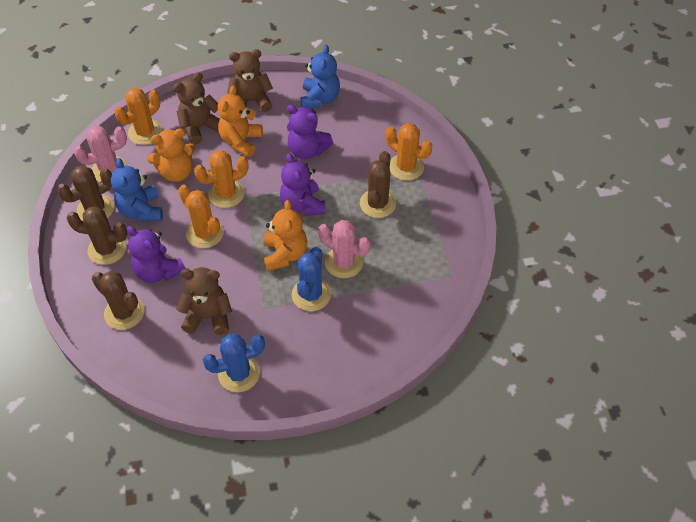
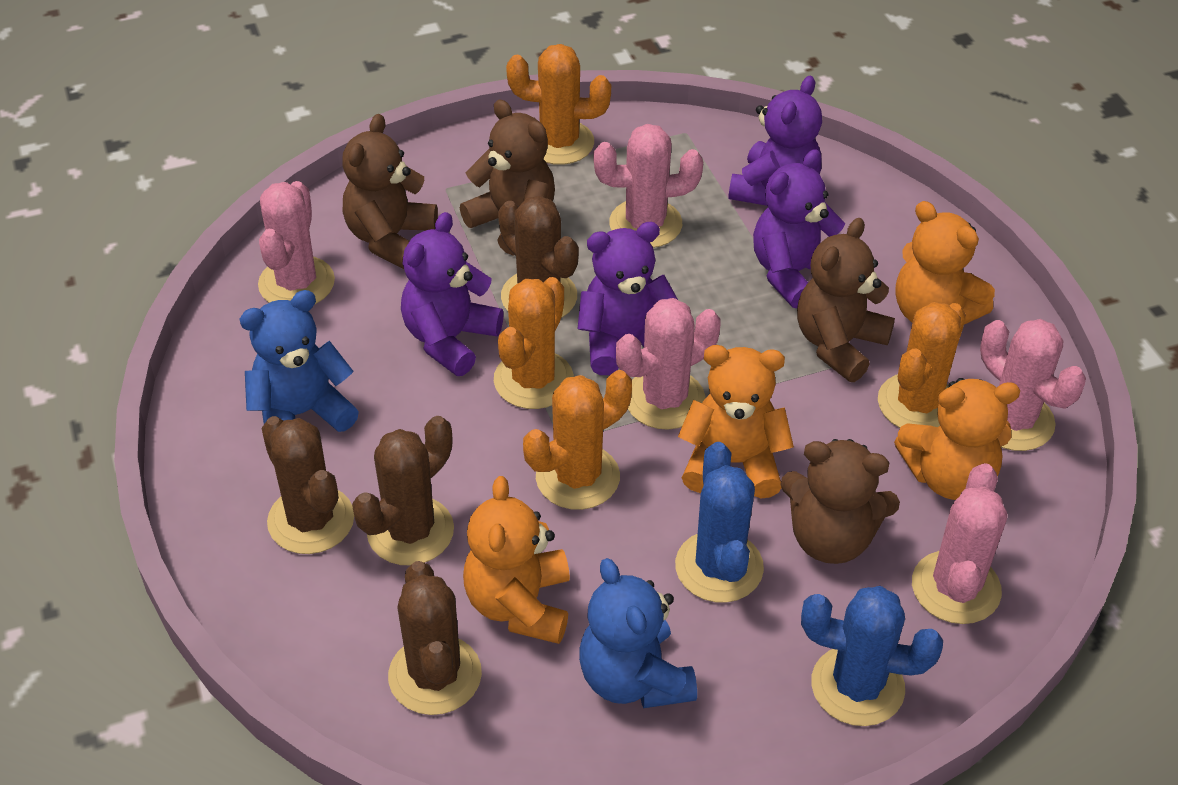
brown teddy bear: 3 -> 4
orange teddy bear: 3 -> 4
pink cactus: 2 -> 5
purple teddy bear: 3 -> 4

